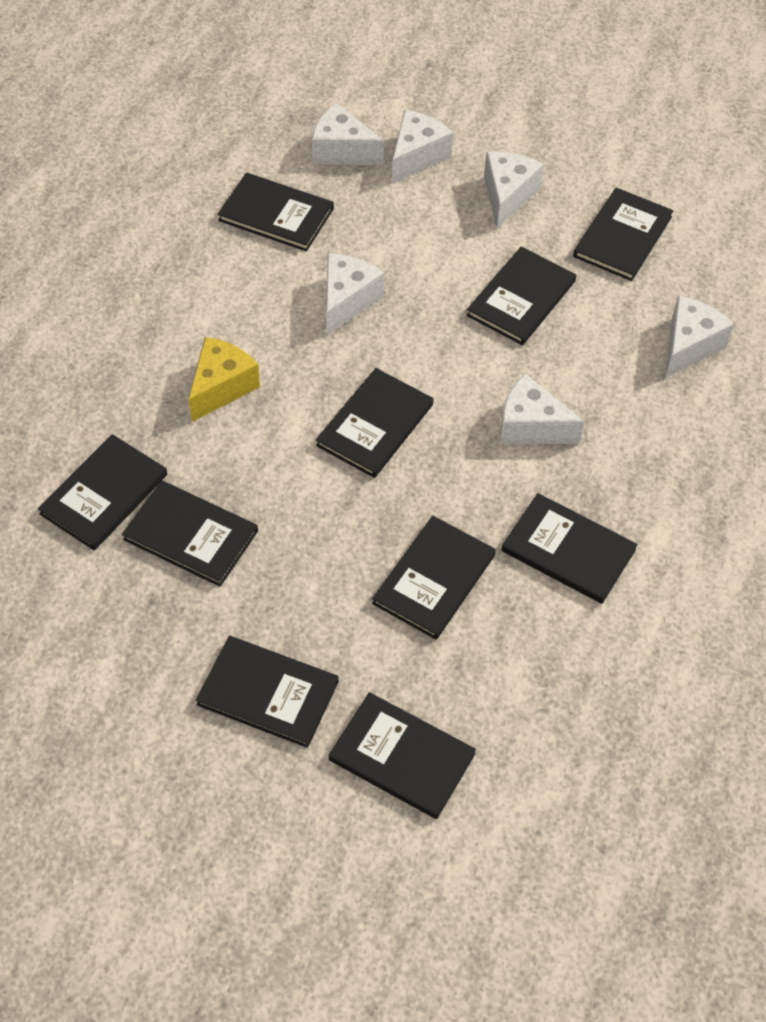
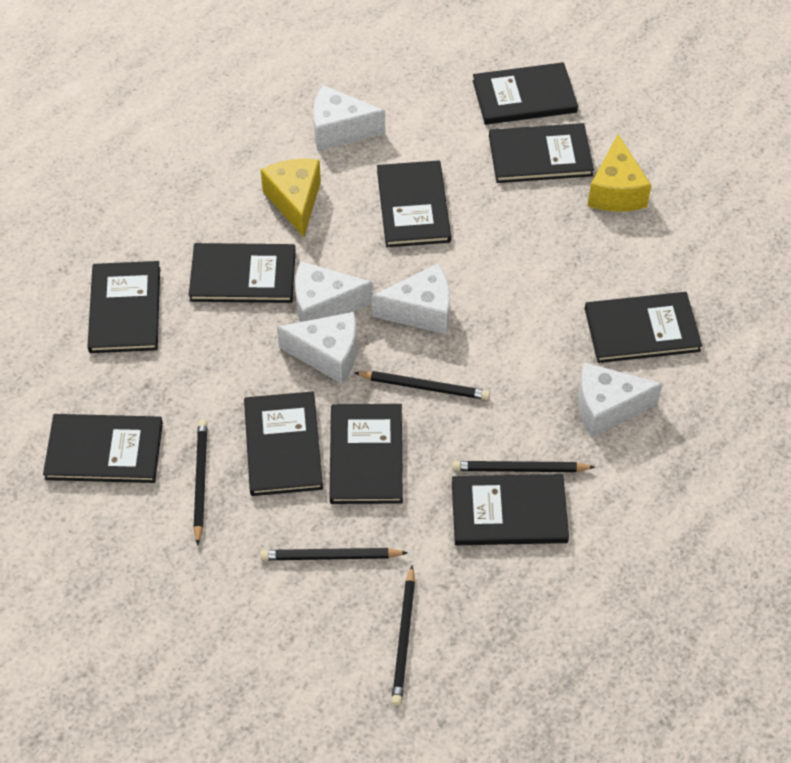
black pencil: 0 -> 5
white cheese: 6 -> 5
yellow cheese: 1 -> 2

